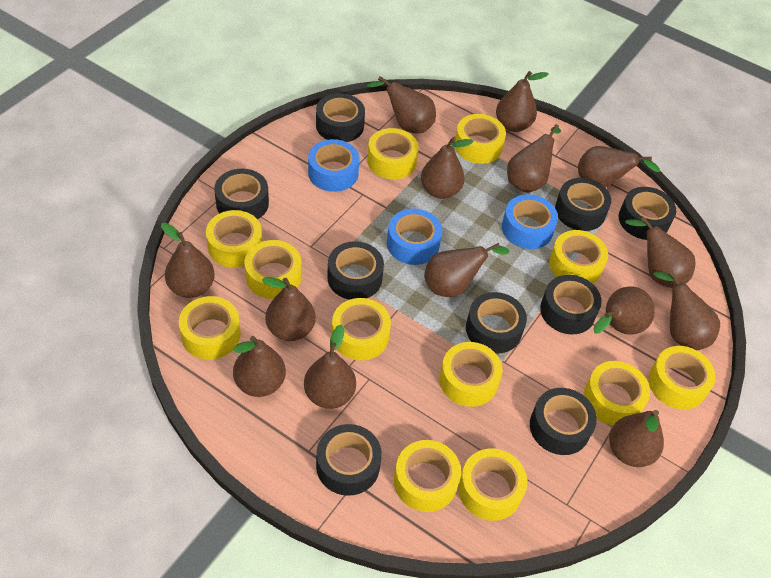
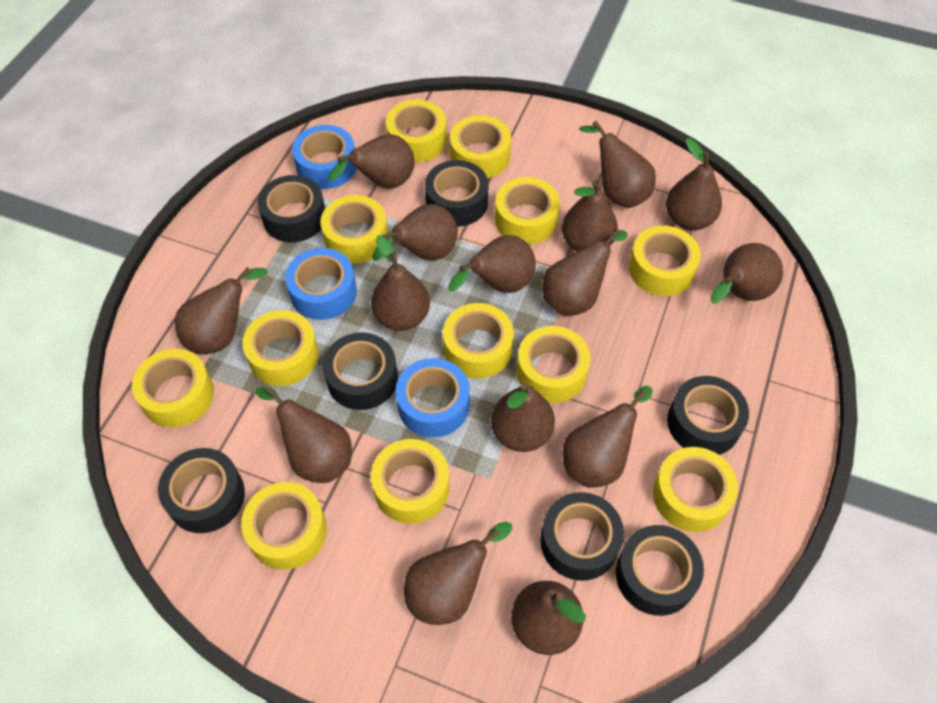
black tape: 9 -> 7
brown pear: 14 -> 15

